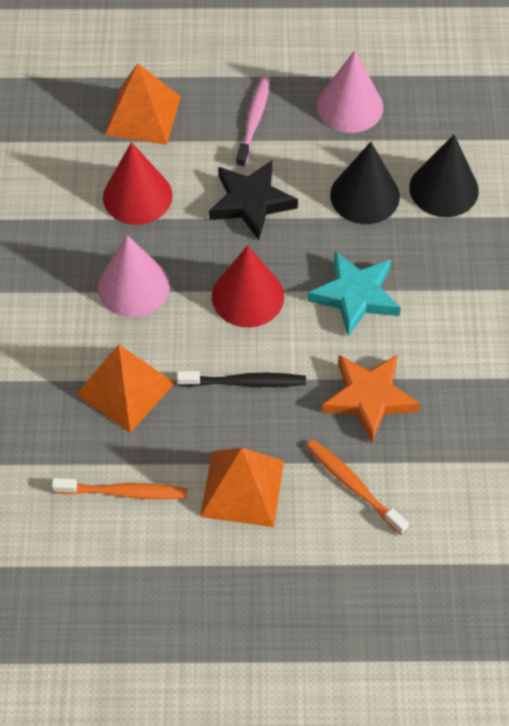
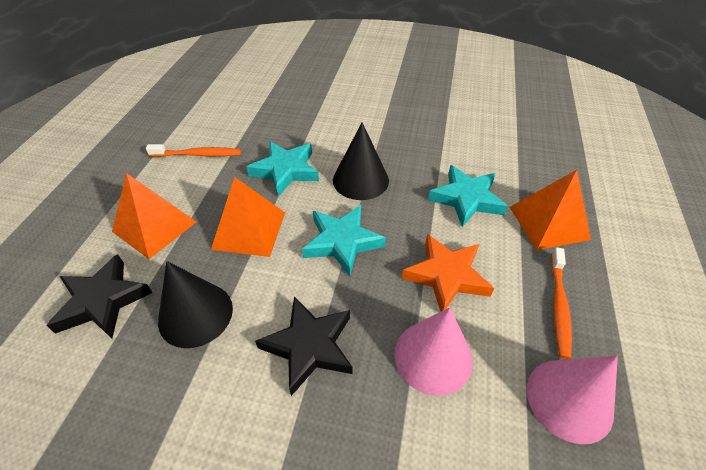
black star: 1 -> 2
black toothbrush: 1 -> 0
pink toothbrush: 1 -> 0
red cone: 2 -> 0
turquoise star: 1 -> 3

